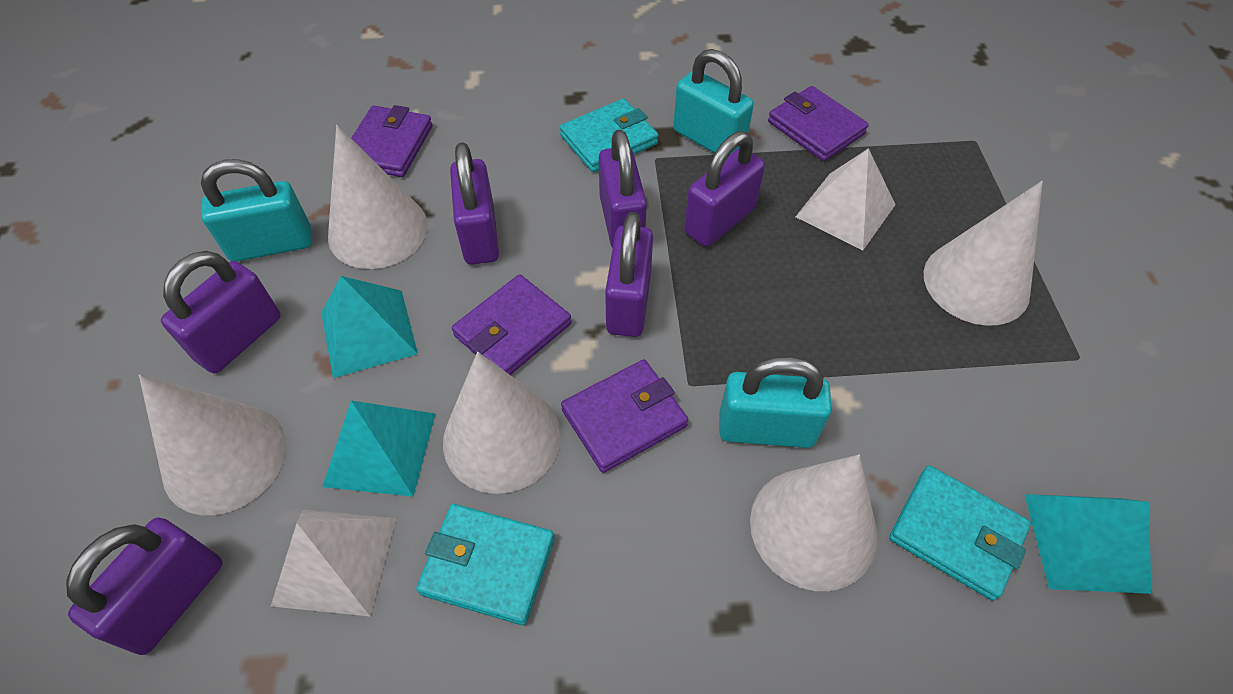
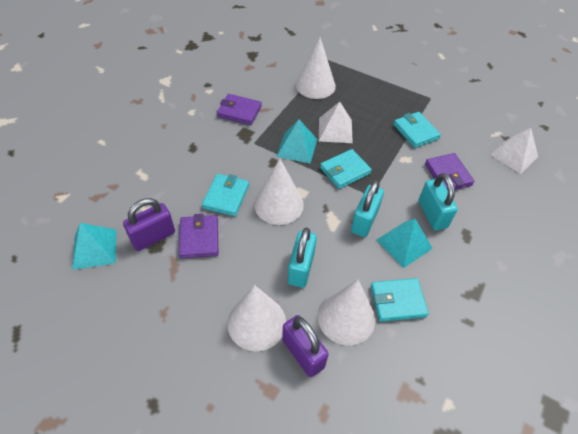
purple padlock: 6 -> 2
purple wallet: 4 -> 3
turquoise wallet: 3 -> 4
white cone: 5 -> 4

